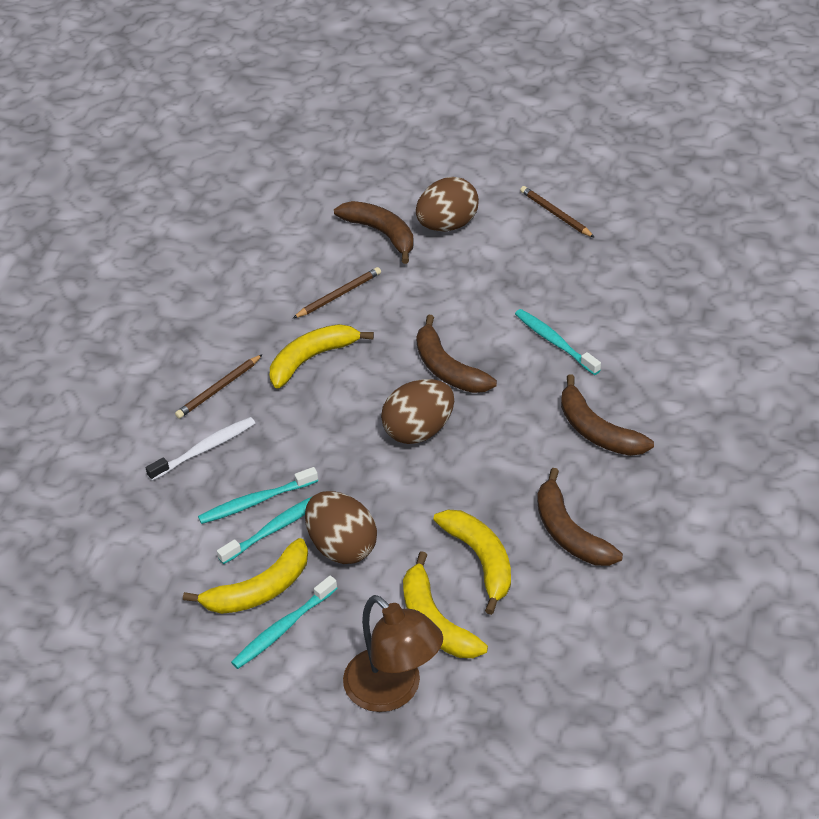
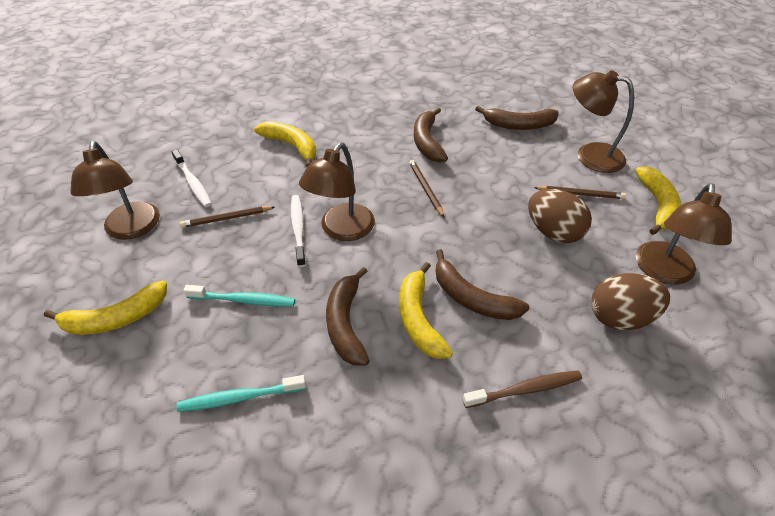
brown egg: 3 -> 2
brown lamp: 1 -> 4
brown toothbrush: 0 -> 1
turquoise toothbrush: 4 -> 2
white toothbrush: 1 -> 2

